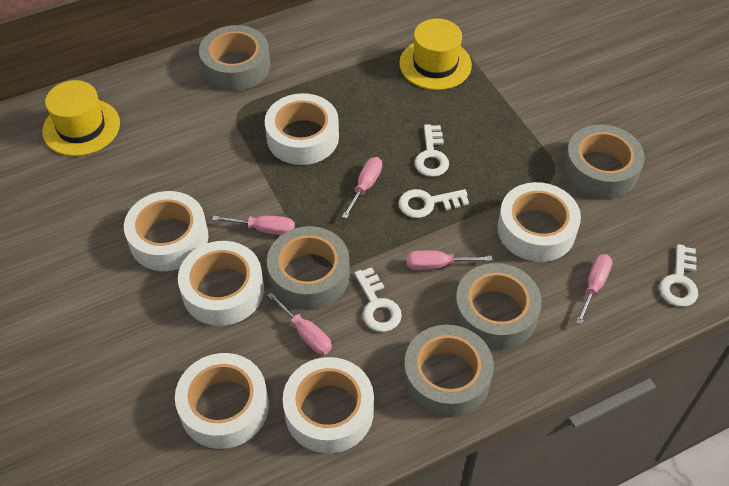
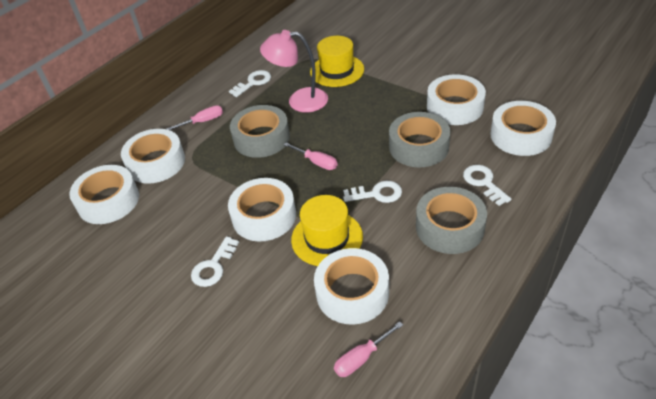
grey tape: 5 -> 3
pink lamp: 0 -> 1
pink screwdriver: 5 -> 3

